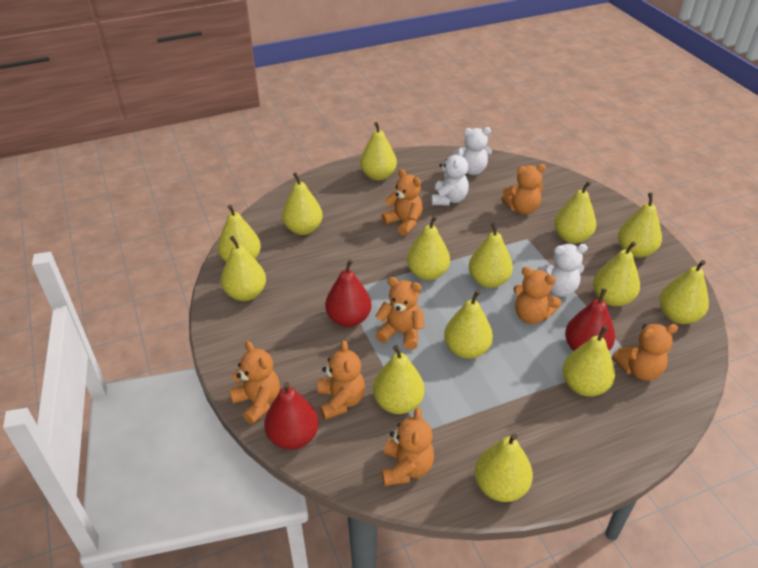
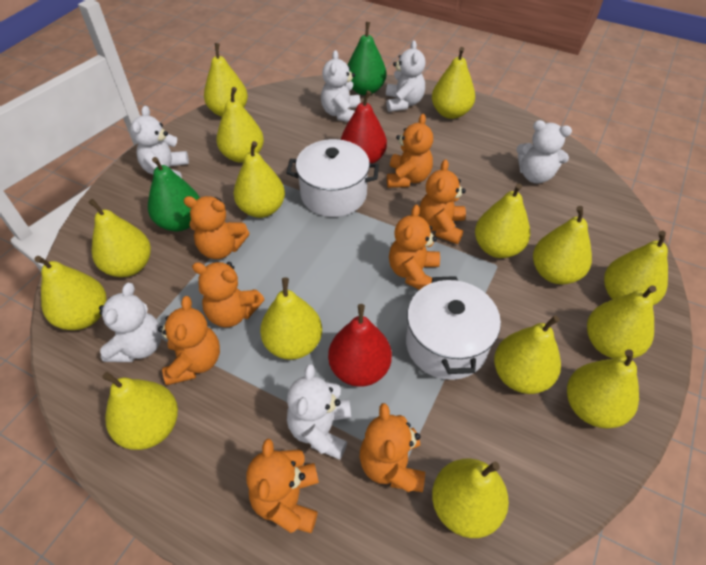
green pear: 0 -> 2
red pear: 3 -> 2
white pot: 0 -> 2
white teddy bear: 3 -> 6
yellow pear: 14 -> 15

